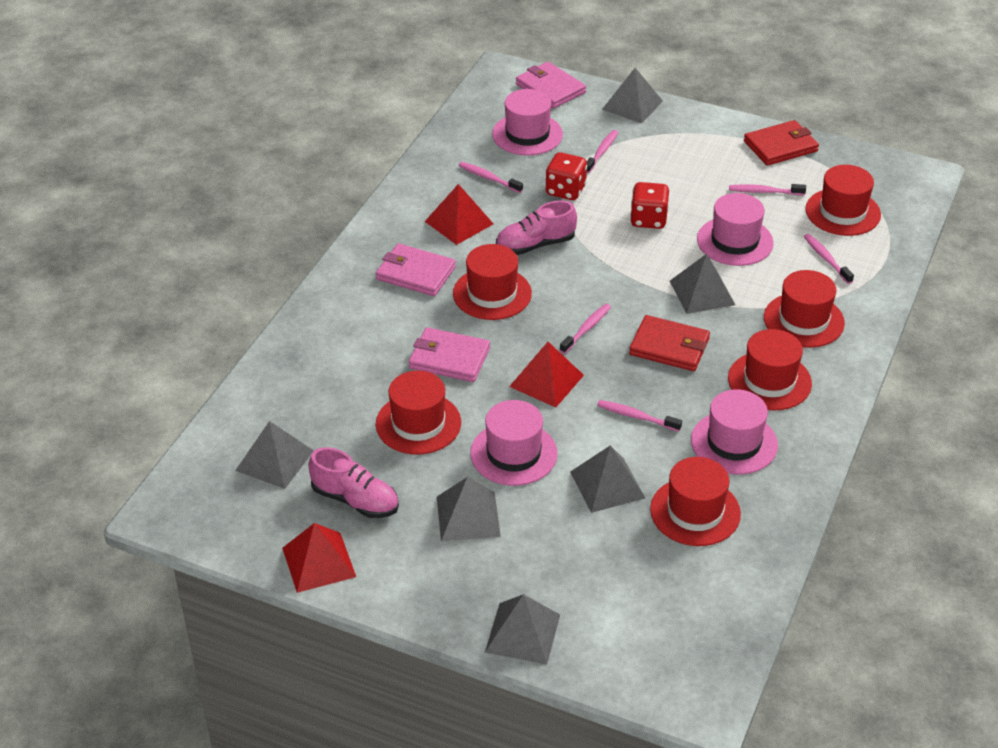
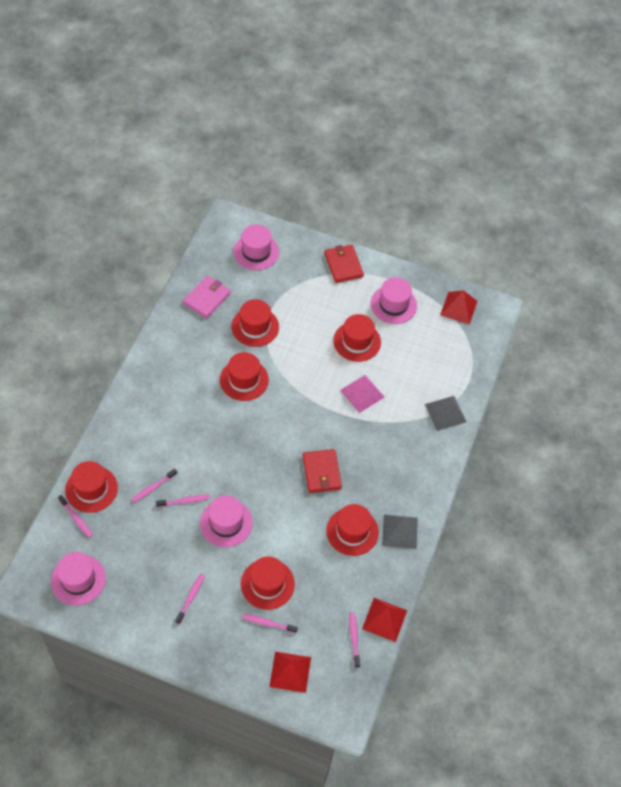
grey pyramid: 6 -> 2
pink pyramid: 0 -> 1
pink shoe: 2 -> 0
pink wallet: 3 -> 1
red dice: 2 -> 0

